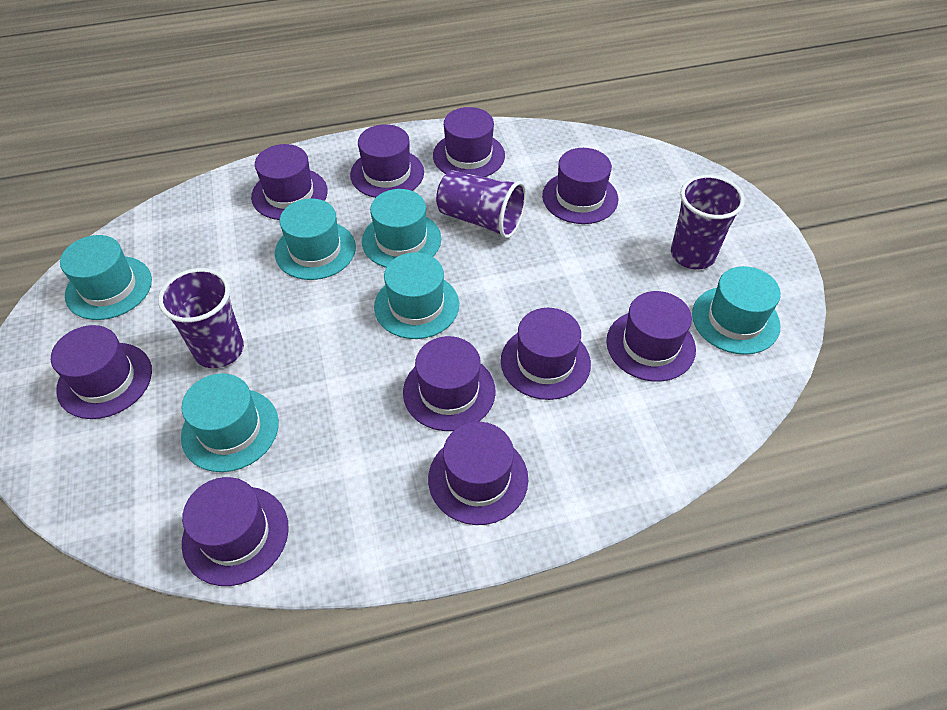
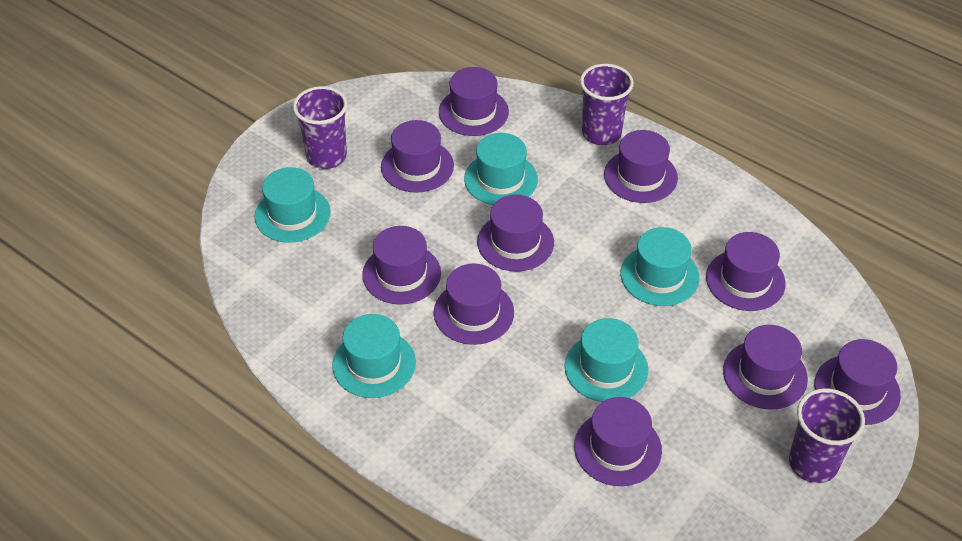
turquoise hat: 6 -> 5

